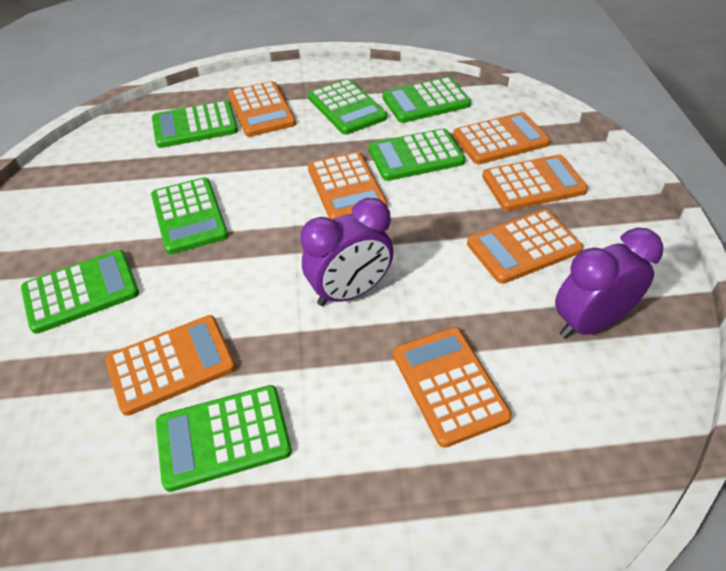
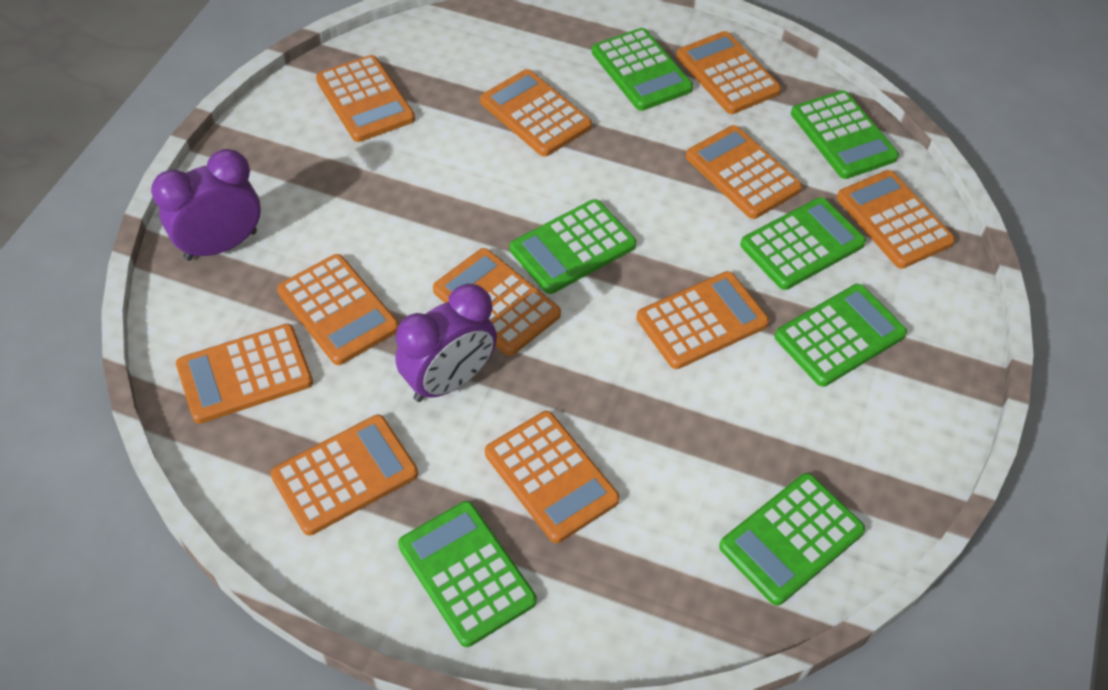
orange calculator: 7 -> 11

